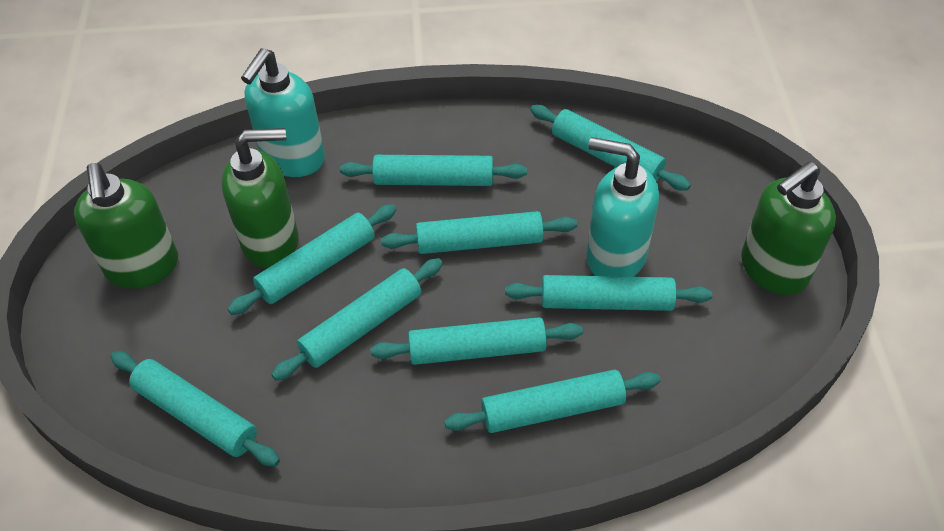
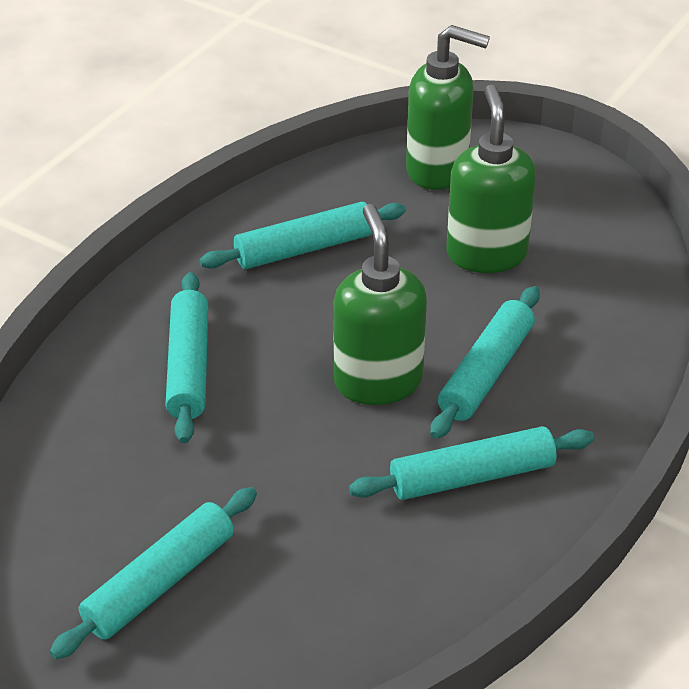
turquoise rolling pin: 9 -> 5
turquoise soap dispenser: 2 -> 0

